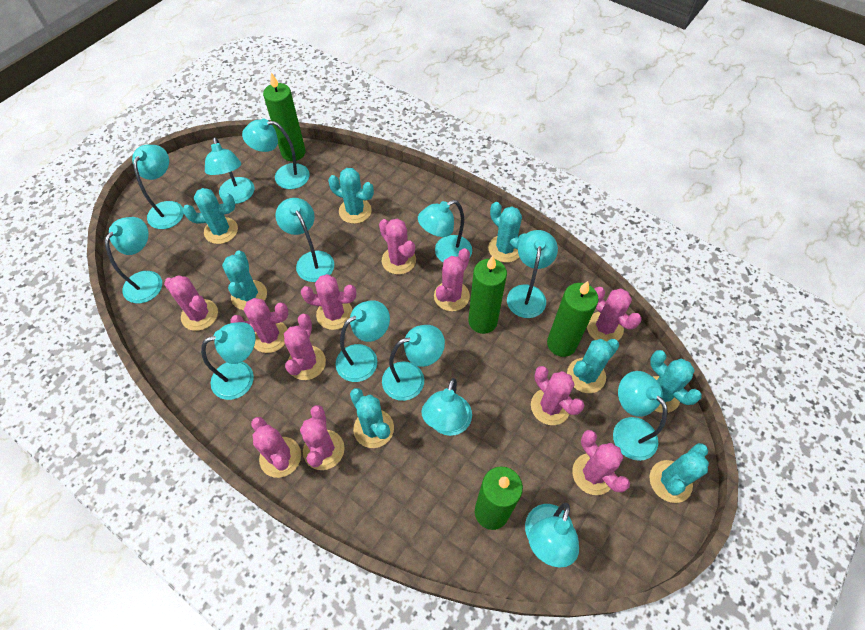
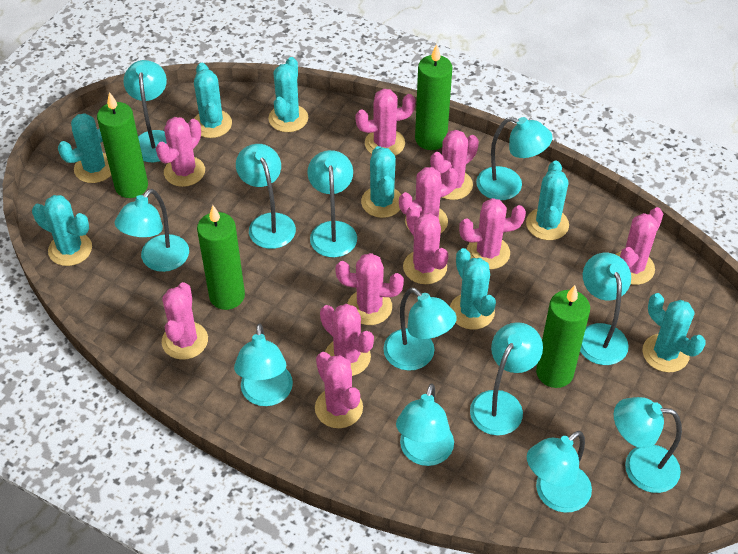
turquoise lamp: 13 -> 12

